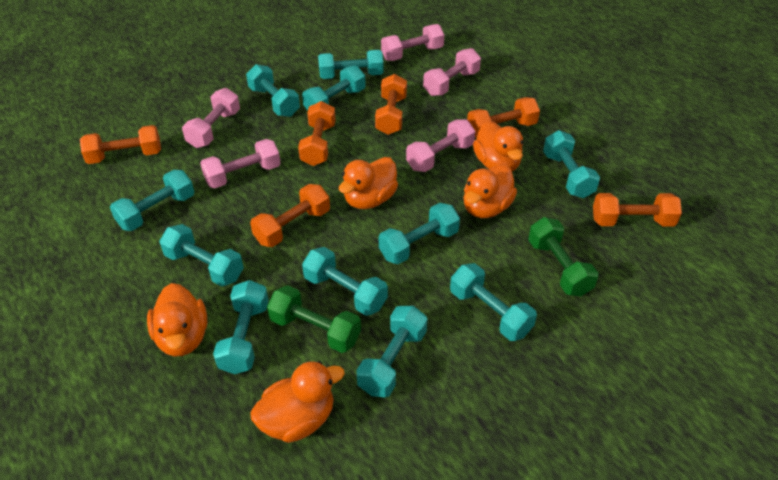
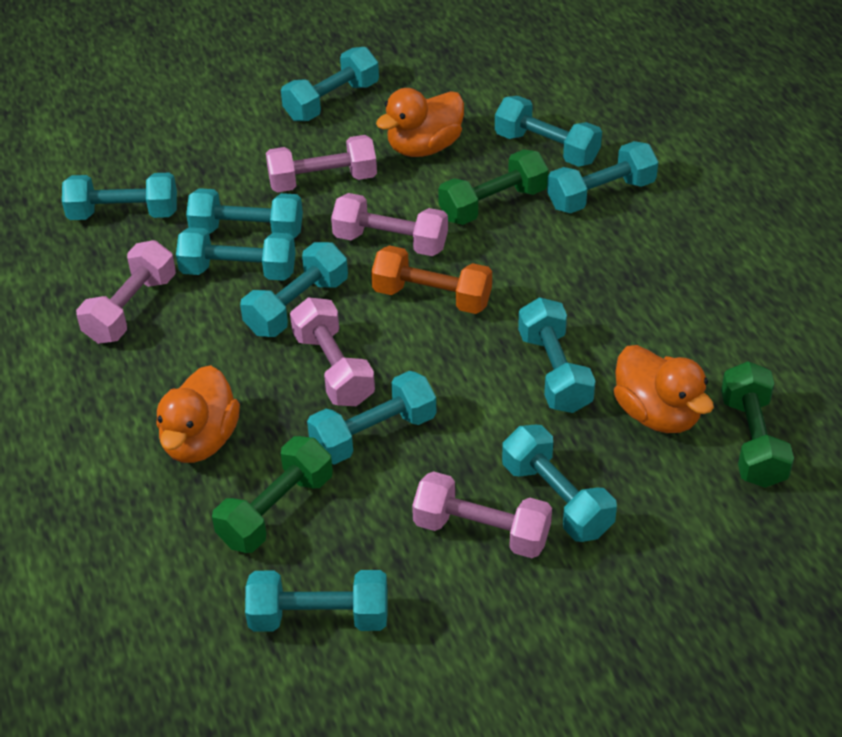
green dumbbell: 2 -> 3
orange duck: 5 -> 3
orange dumbbell: 6 -> 1

